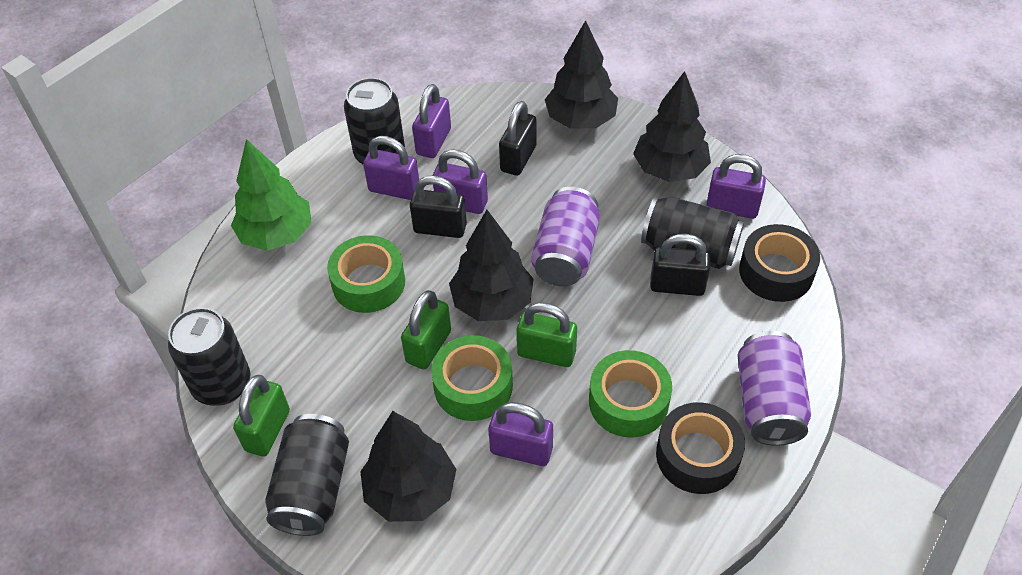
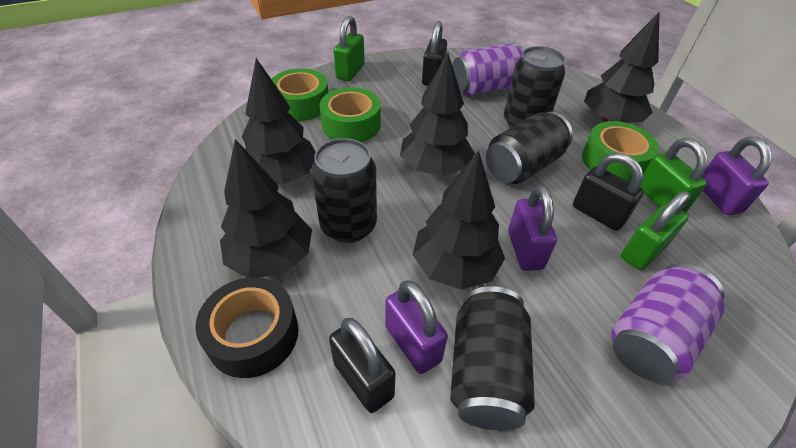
black tape: 2 -> 1
black tree: 4 -> 5
green tree: 1 -> 0
purple padlock: 5 -> 3

